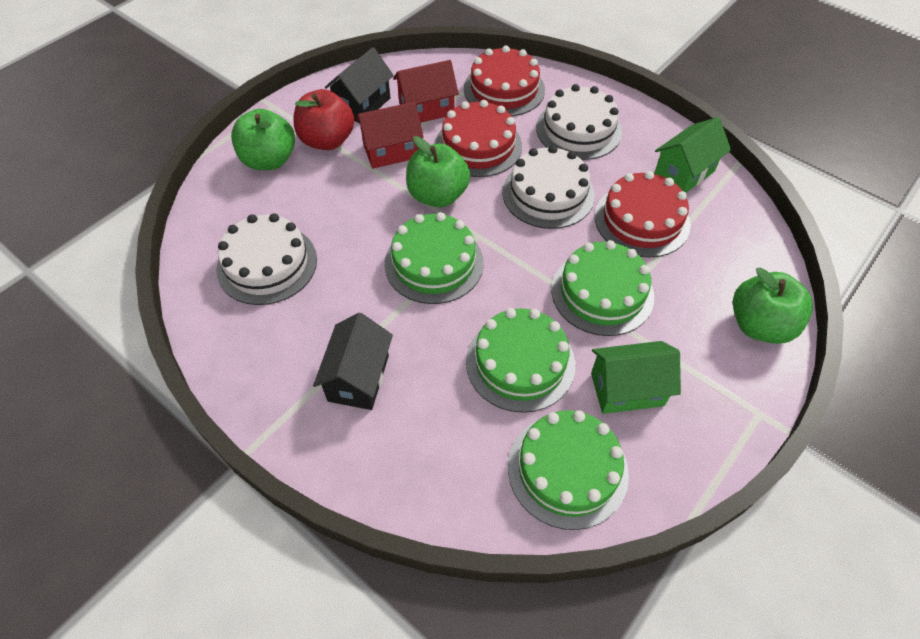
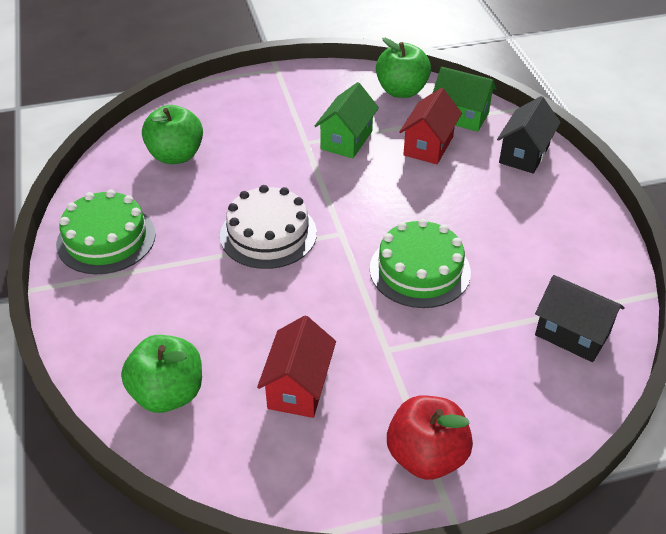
green cake: 4 -> 2
red cake: 3 -> 0
white cake: 3 -> 1

